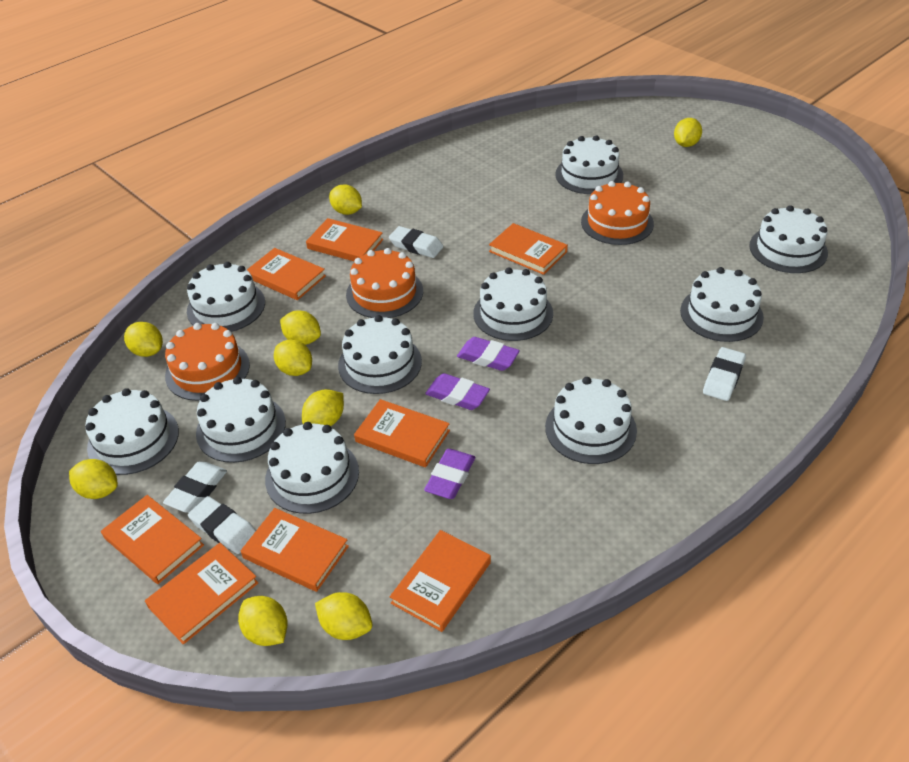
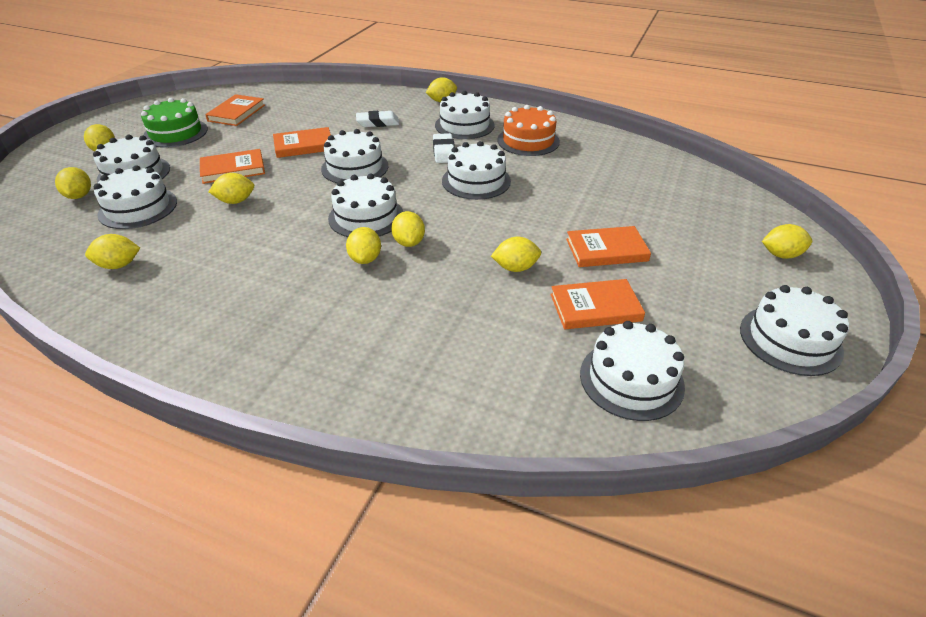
green cake: 0 -> 1
orange book: 8 -> 5
orange cake: 3 -> 1
purple eraser: 3 -> 0
white cake: 10 -> 8
white eraser: 4 -> 2

